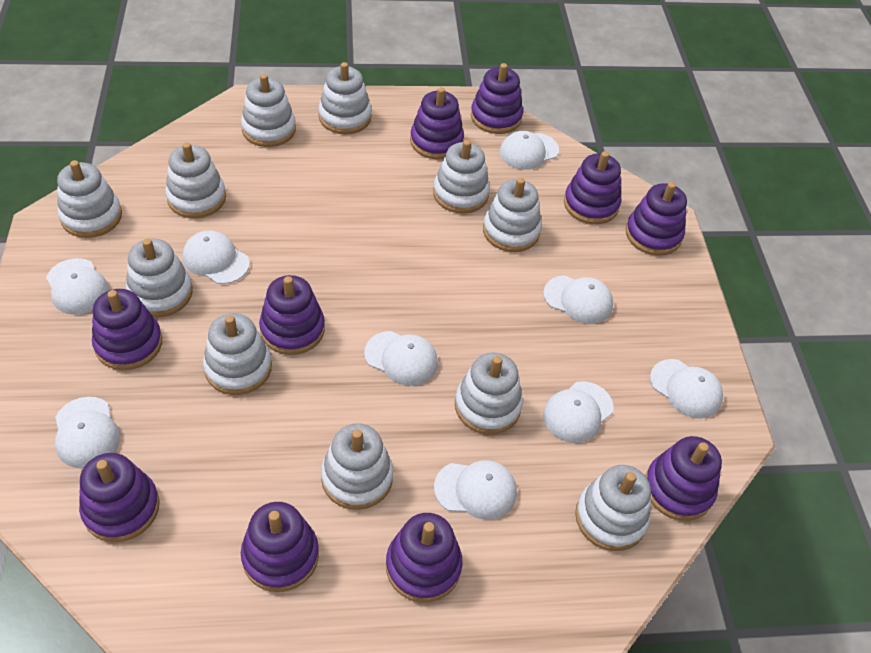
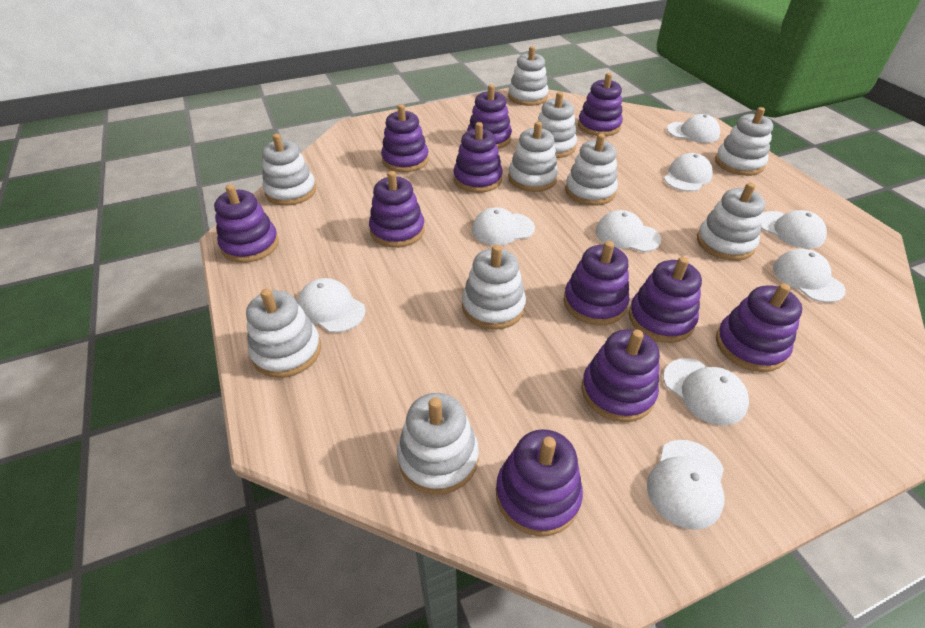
purple stacking toy: 10 -> 11
white stacking toy: 11 -> 10

